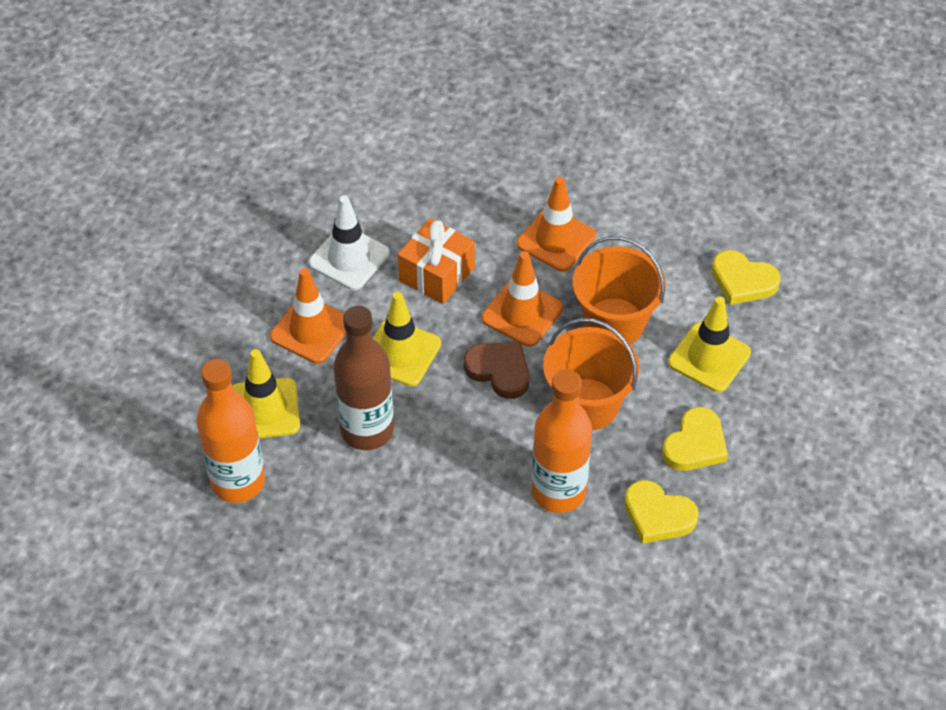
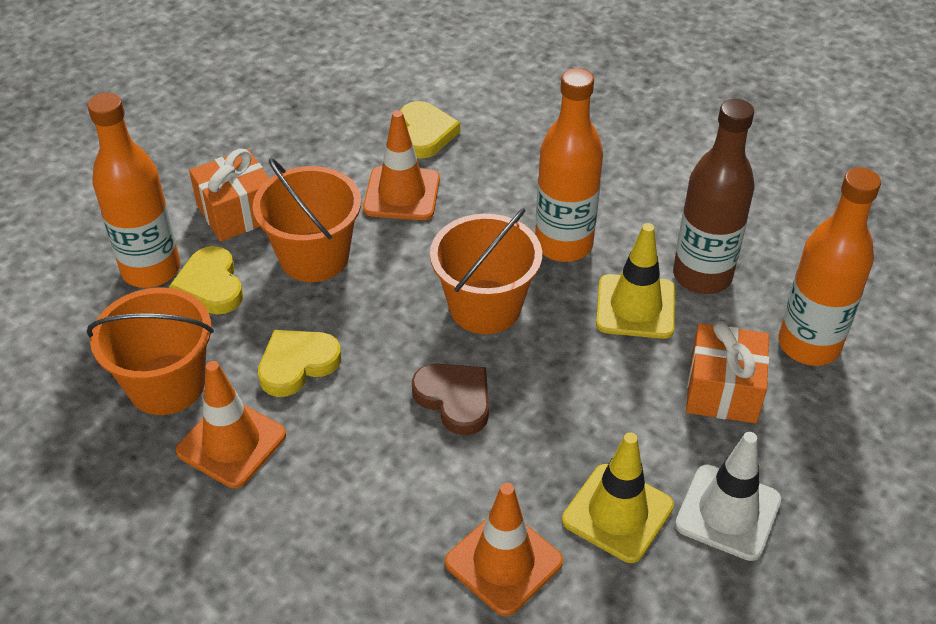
orange bottle: 2 -> 3
orange bucket: 2 -> 3
orange gift: 1 -> 2
yellow traffic cone: 3 -> 2

